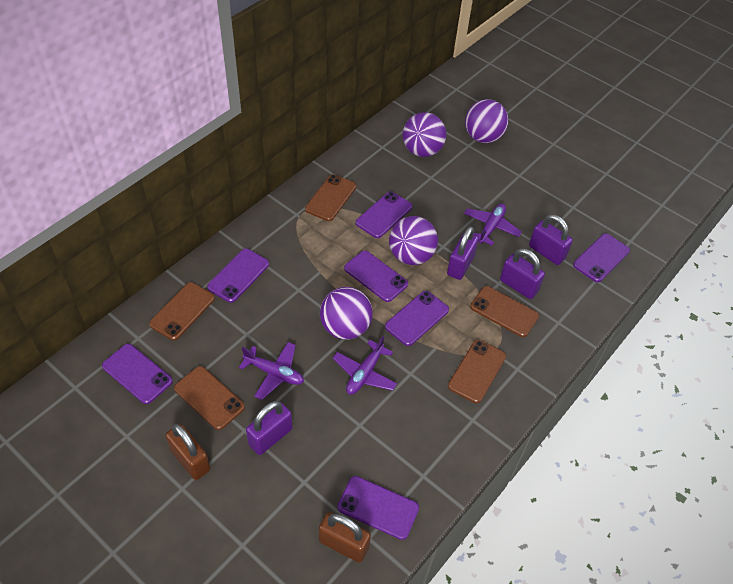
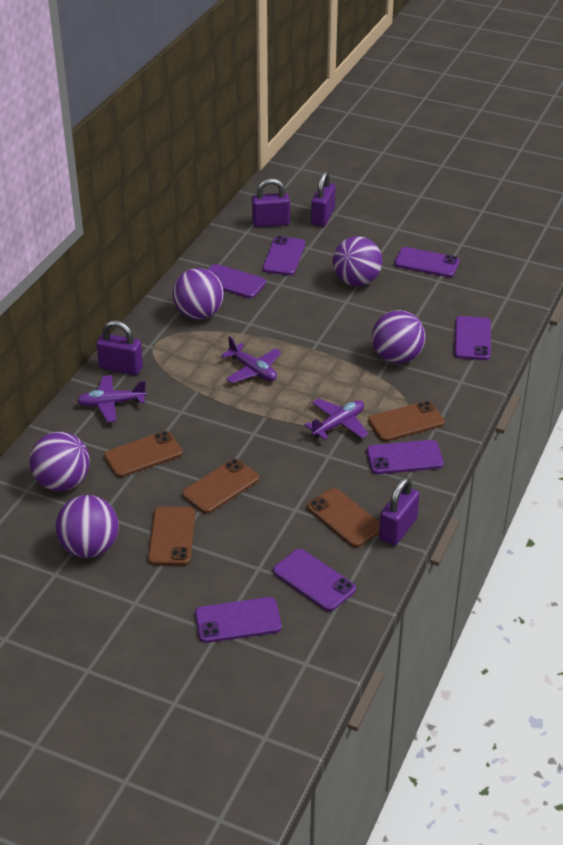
brown padlock: 2 -> 0
purple ball: 4 -> 5

